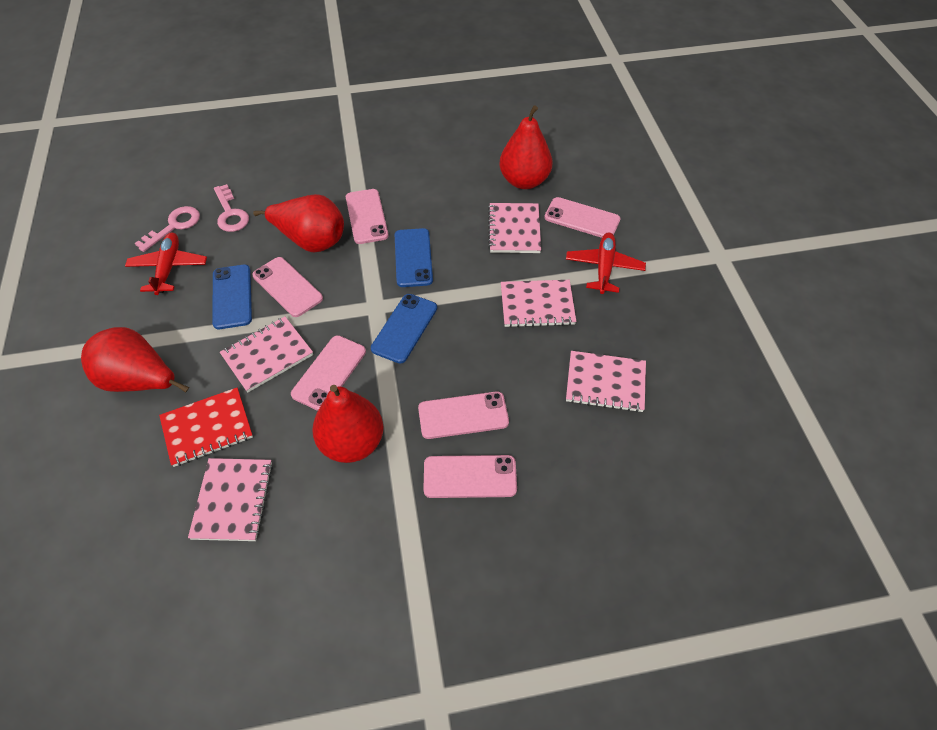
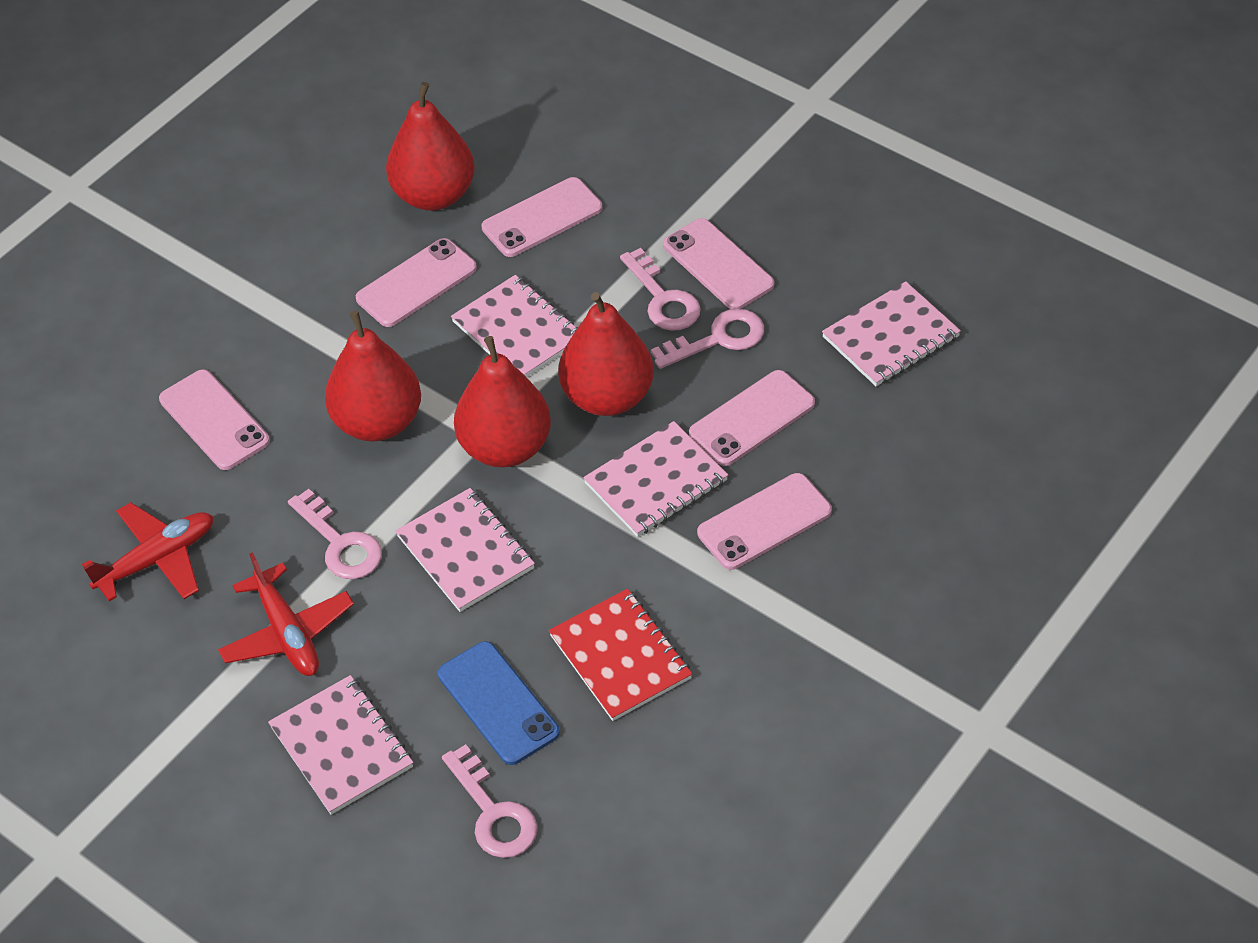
blue phone: 3 -> 1
pink key: 2 -> 4

